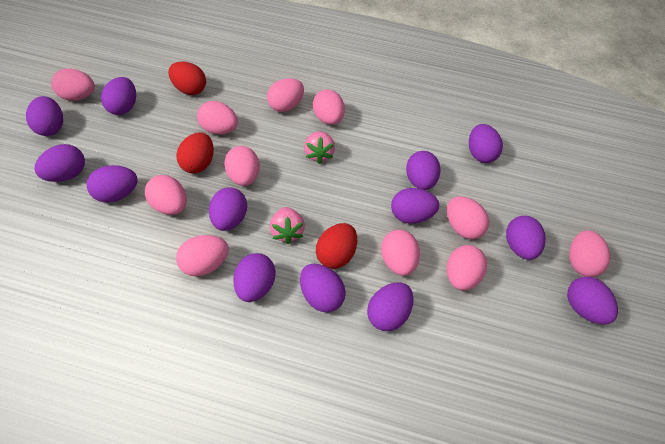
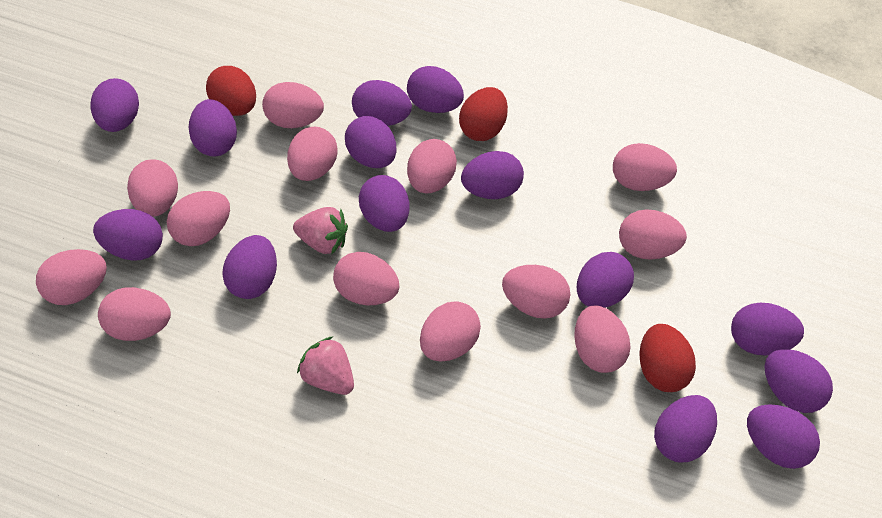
pink egg: 11 -> 13
purple egg: 13 -> 14

